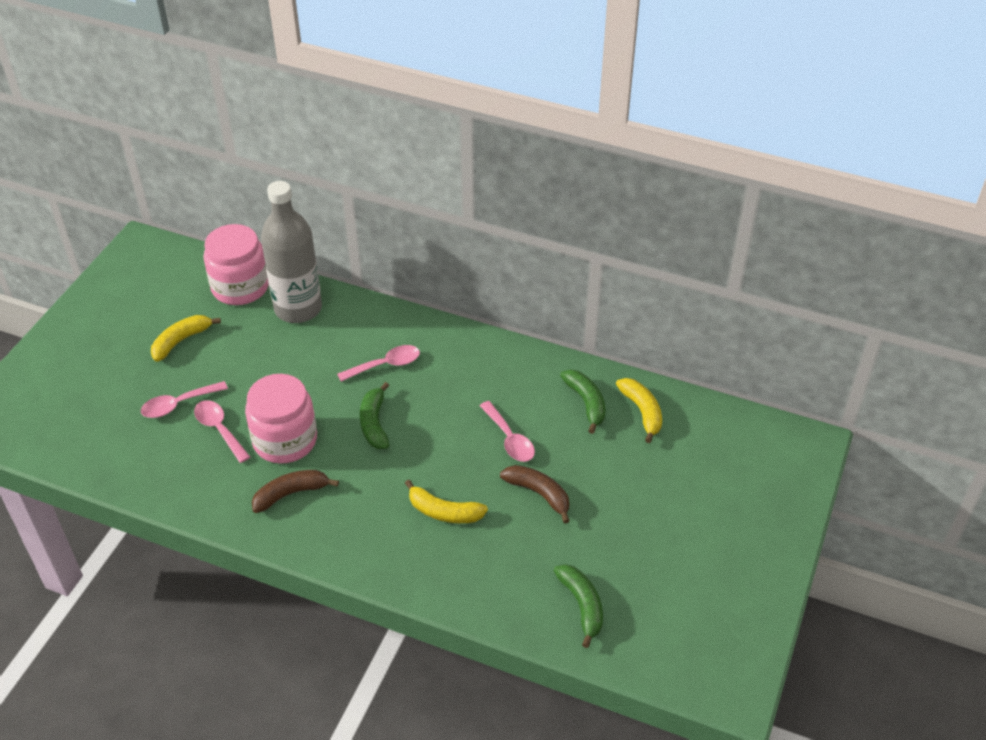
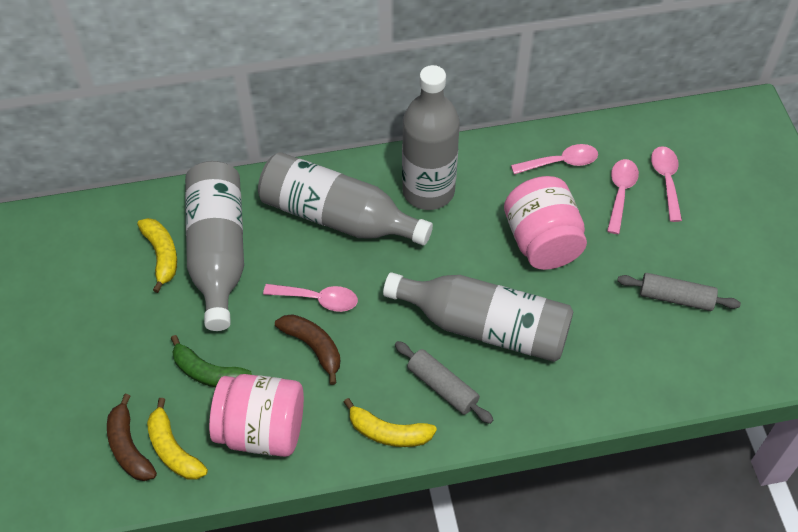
green banana: 3 -> 1
grey bottle: 1 -> 4
grey rolling pin: 0 -> 2

